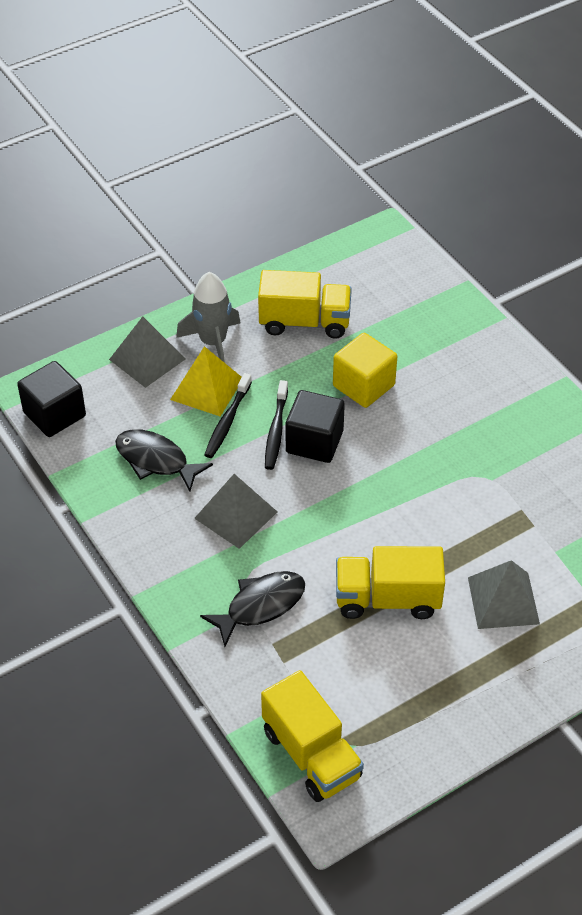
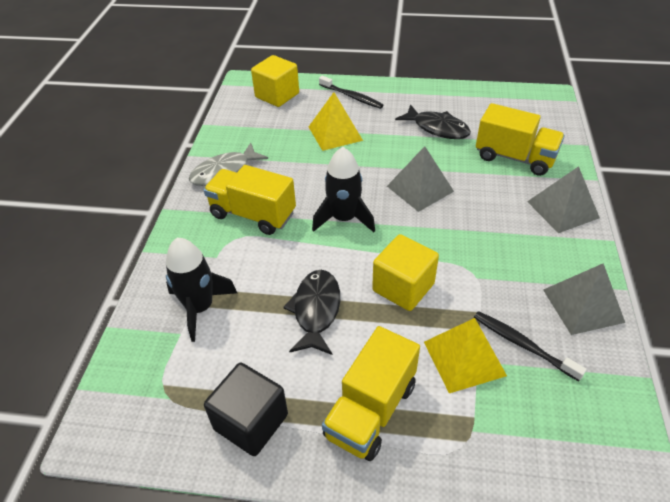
black cube: 2 -> 1
black rocket: 0 -> 2
grey fish: 0 -> 1
grey rocket: 1 -> 0
yellow cube: 1 -> 2
yellow pyramid: 1 -> 2

